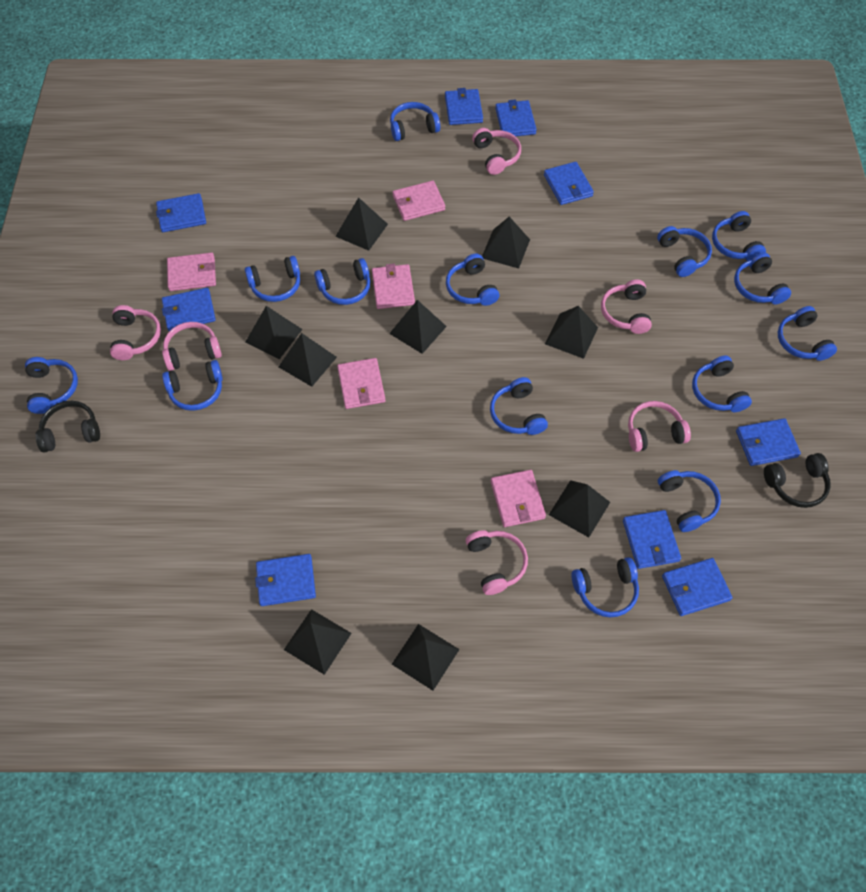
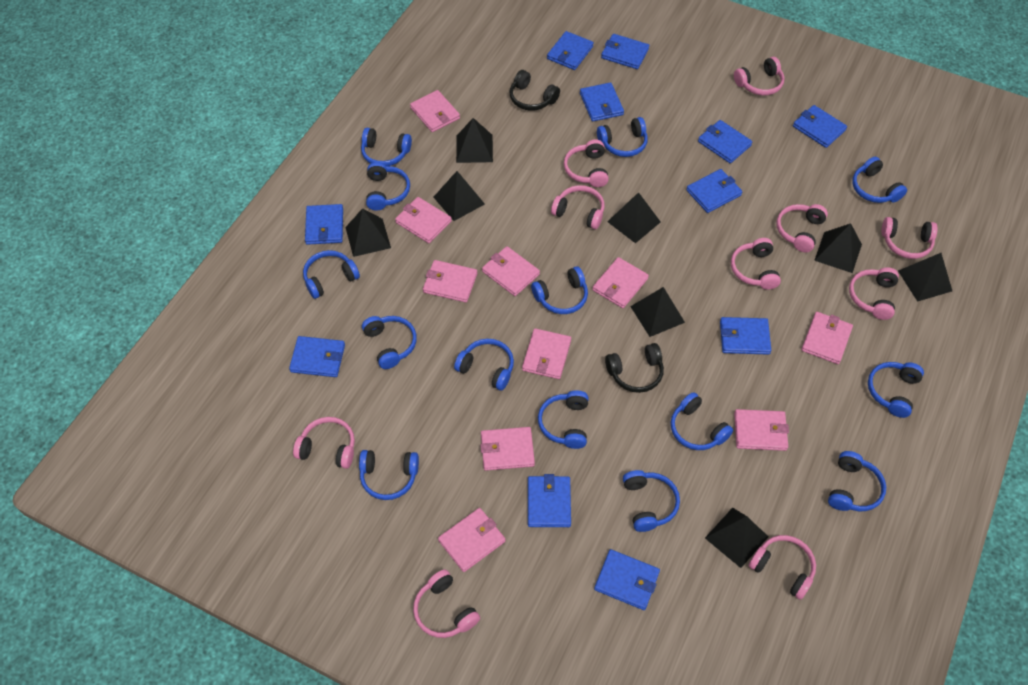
black pyramid: 9 -> 8
blue wallet: 9 -> 11
pink headphones: 6 -> 10
pink wallet: 5 -> 10

